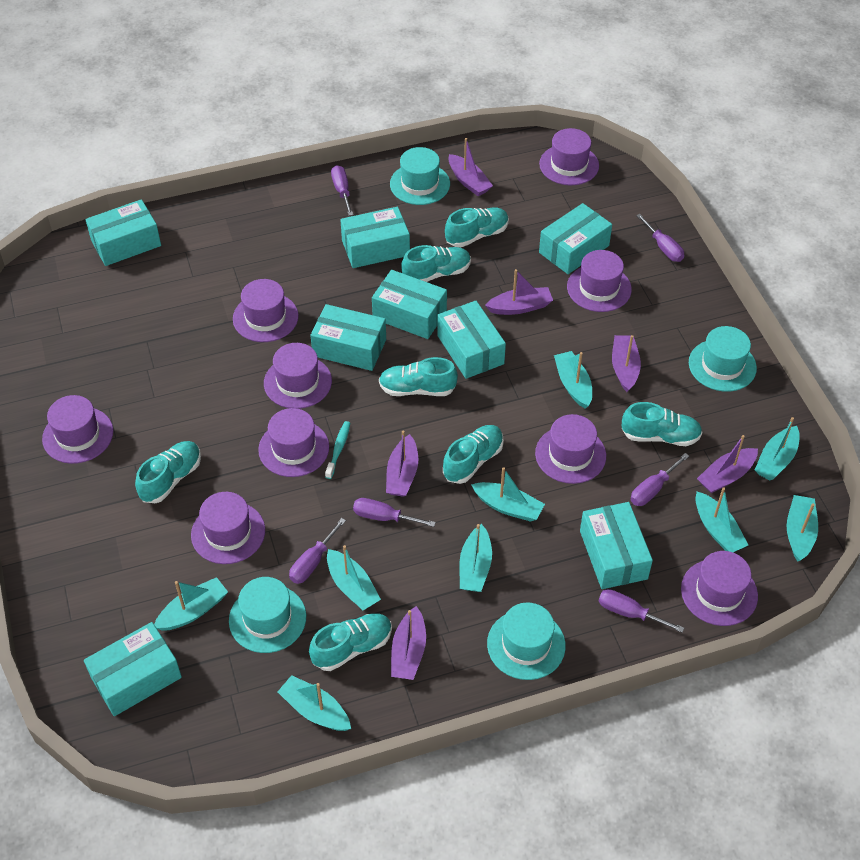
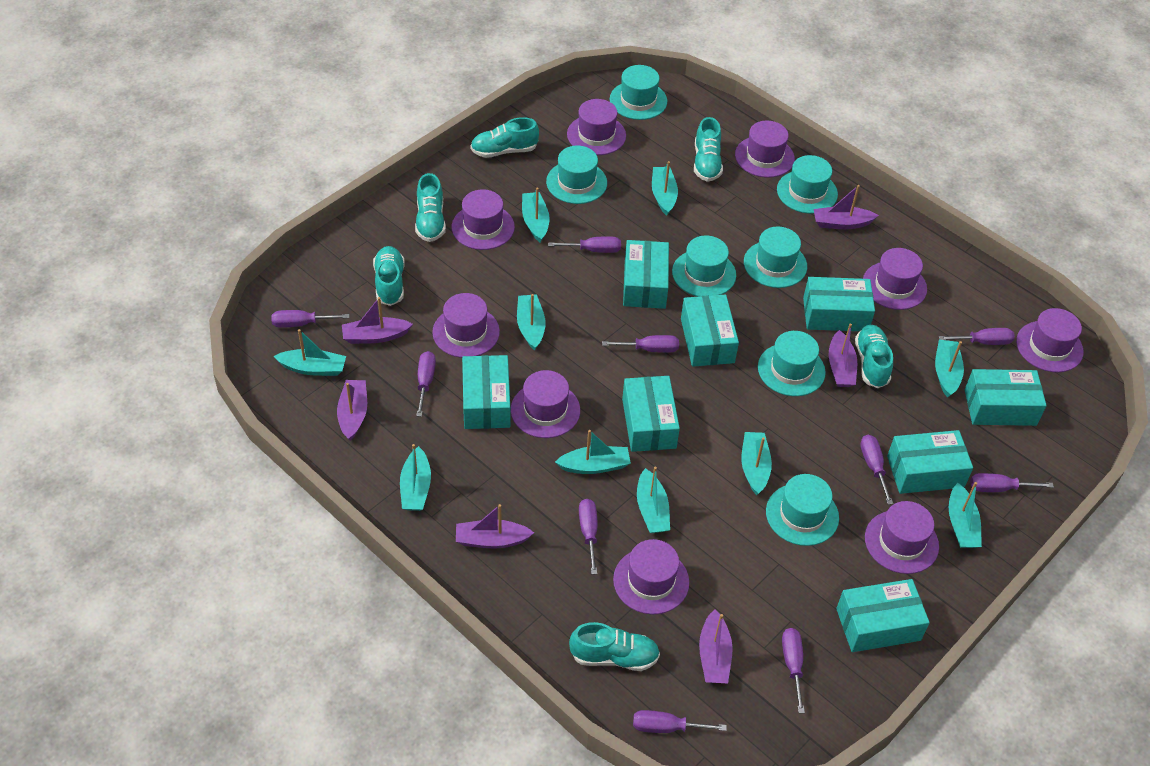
purple screwdriver: 6 -> 10
turquoise boat: 9 -> 10
turquoise hat: 4 -> 7
turquoise shoe: 7 -> 6
turquoise toothbrush: 1 -> 0

